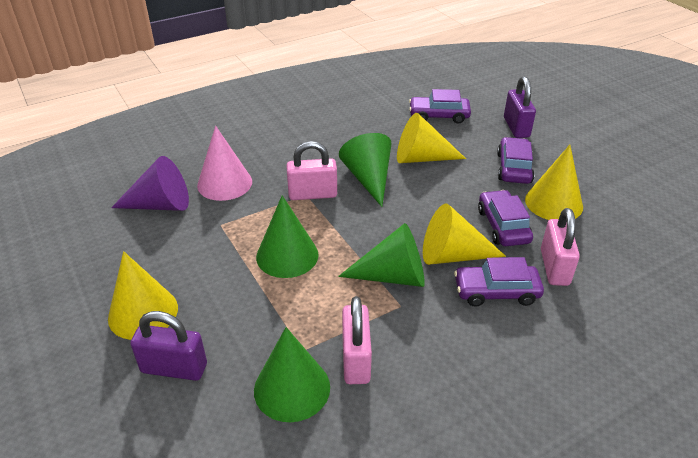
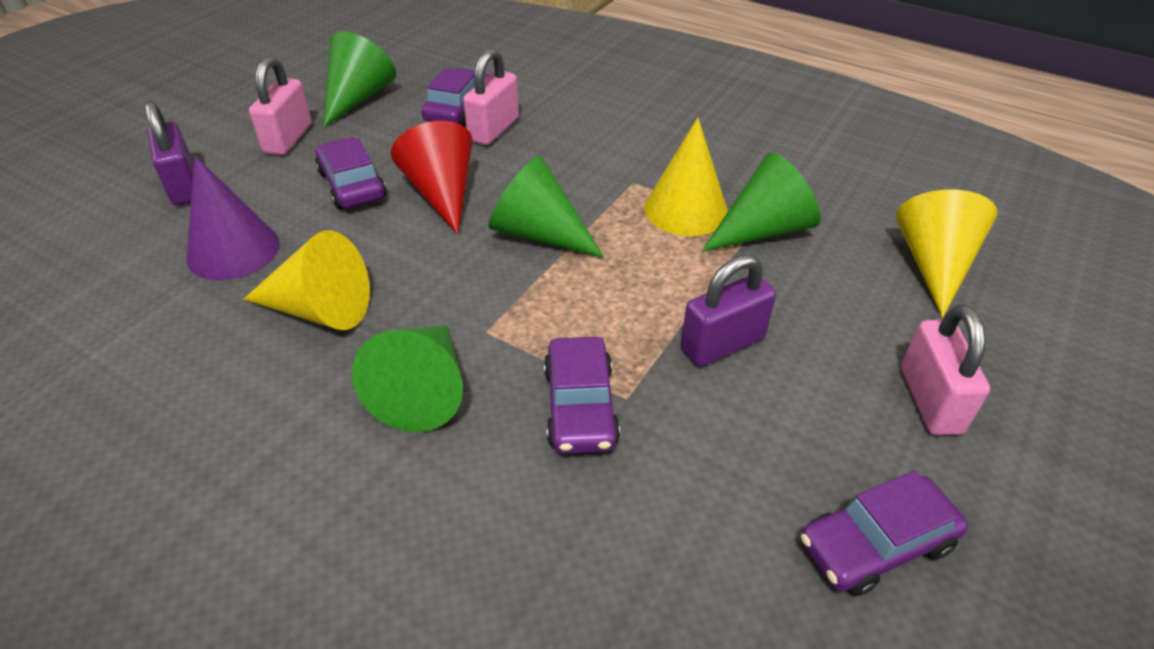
pink cone: 1 -> 0
red cone: 0 -> 1
yellow cone: 4 -> 3

